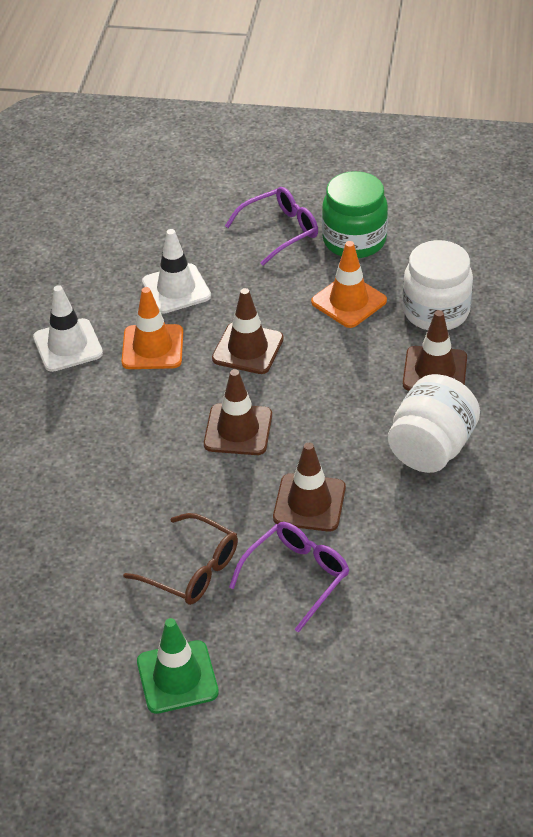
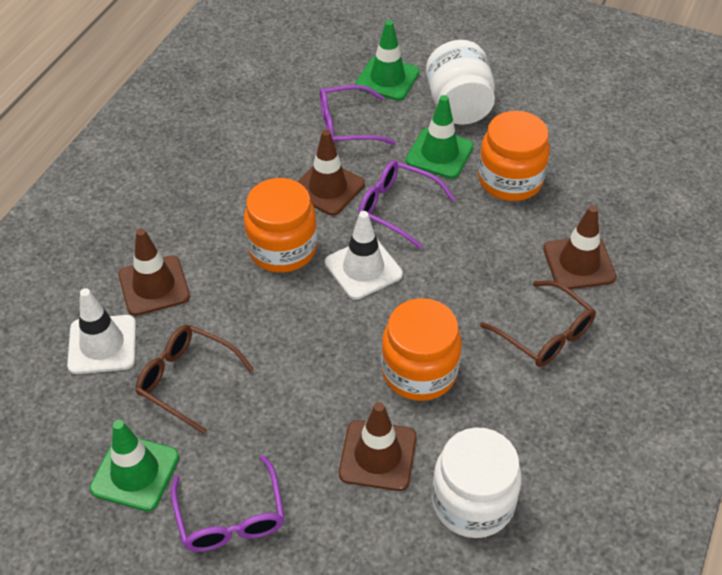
brown glasses: 1 -> 2
green jar: 1 -> 0
green traffic cone: 1 -> 3
orange jar: 0 -> 3
orange traffic cone: 2 -> 0
purple glasses: 2 -> 3

